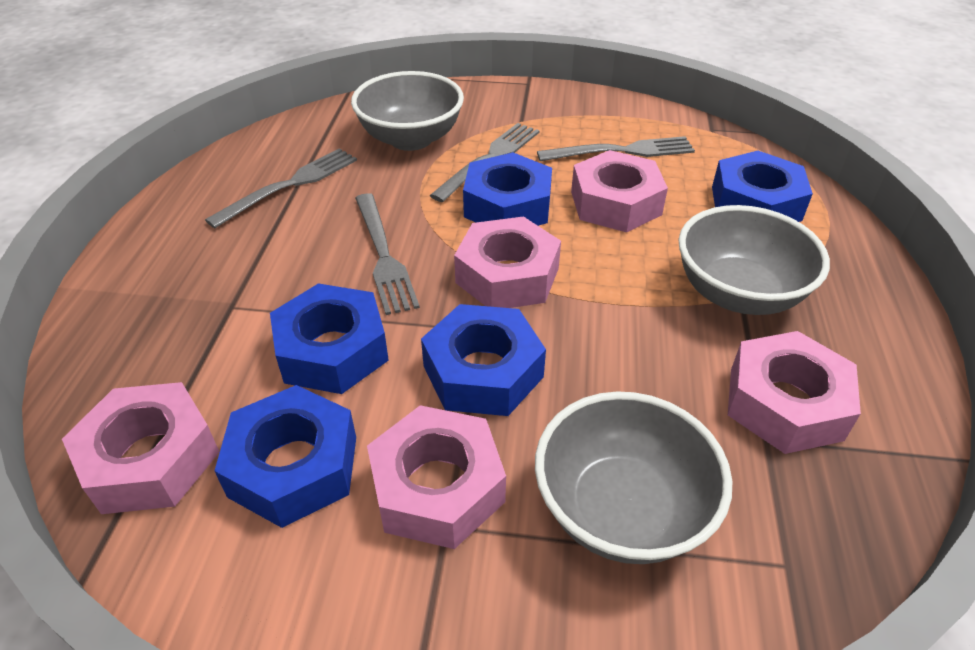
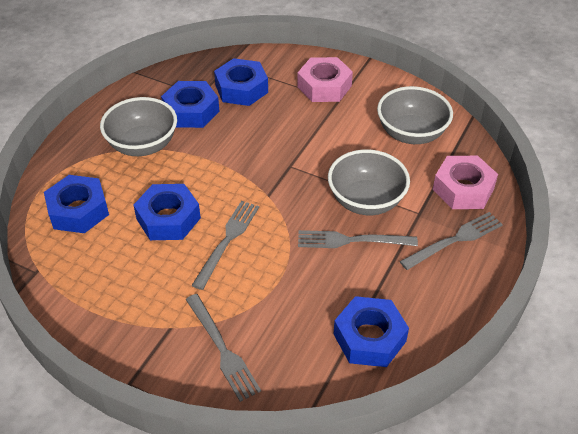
pink nut: 5 -> 2

